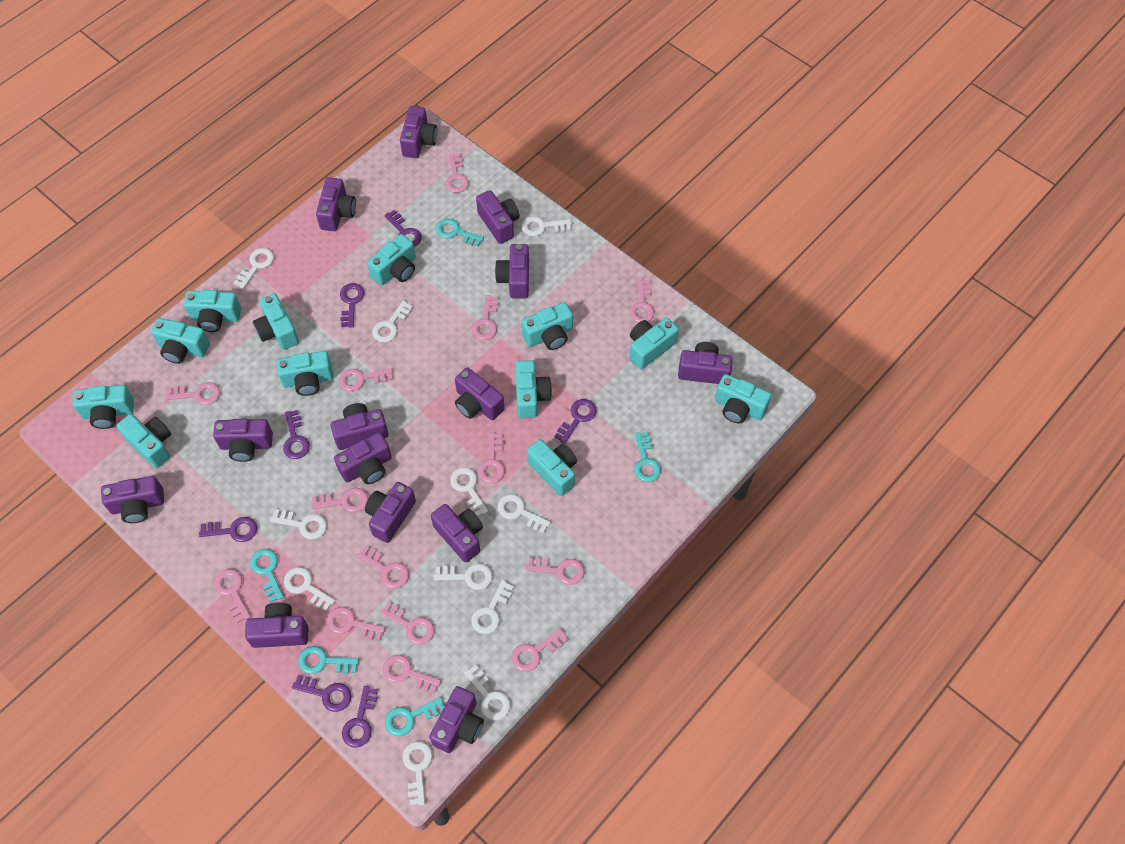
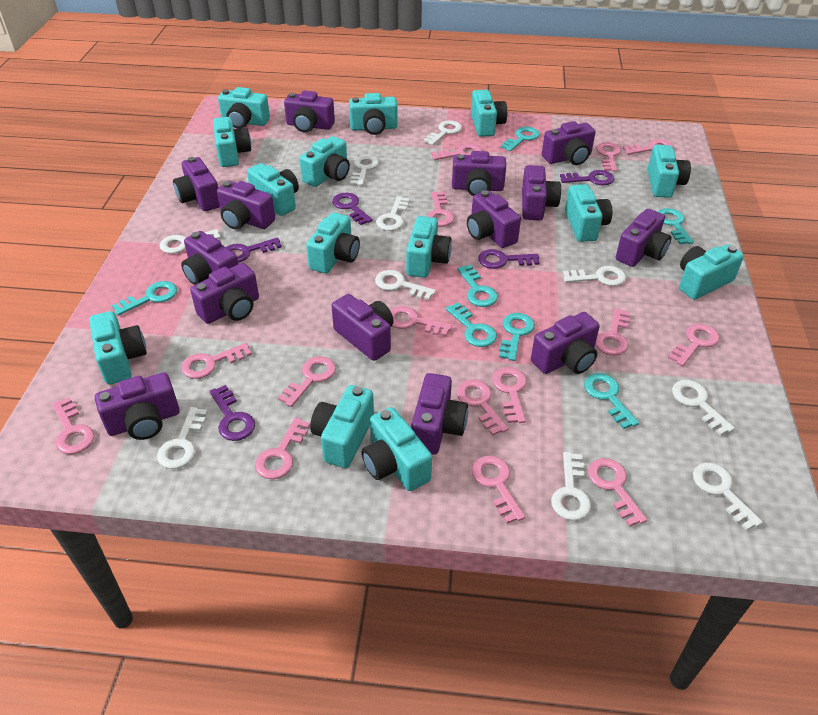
pink key: 14 -> 15
purple key: 7 -> 5
turquoise camera: 12 -> 14
turquoise key: 5 -> 7
white key: 11 -> 10

